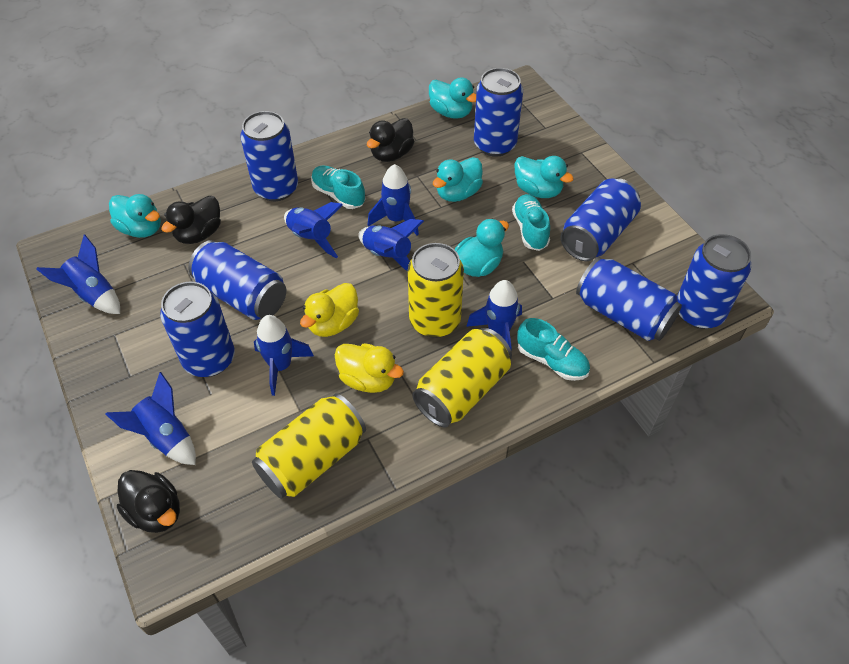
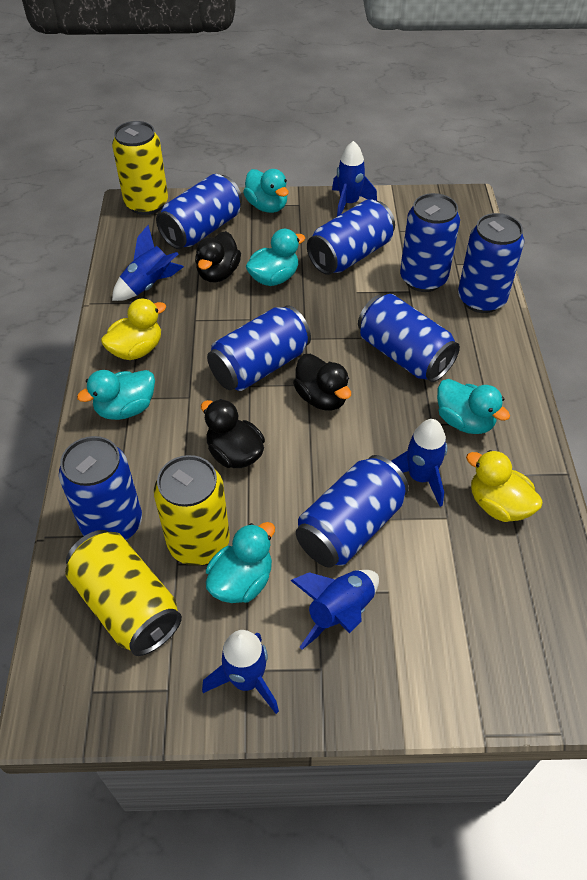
blue can: 7 -> 8
blue rocket: 7 -> 5
turquoise shoe: 3 -> 0

